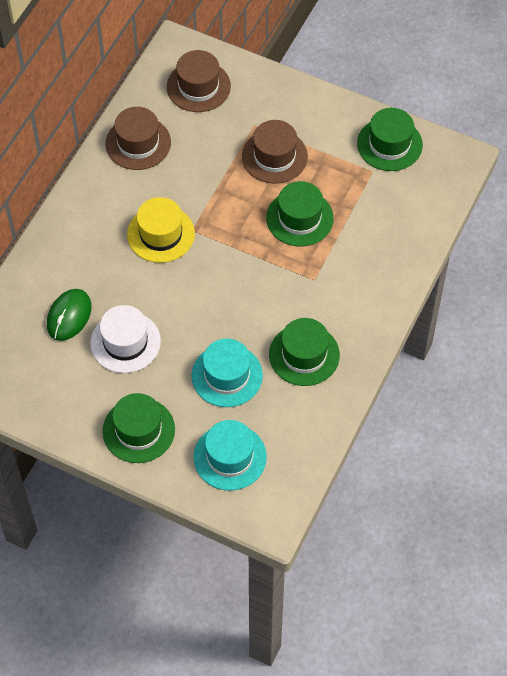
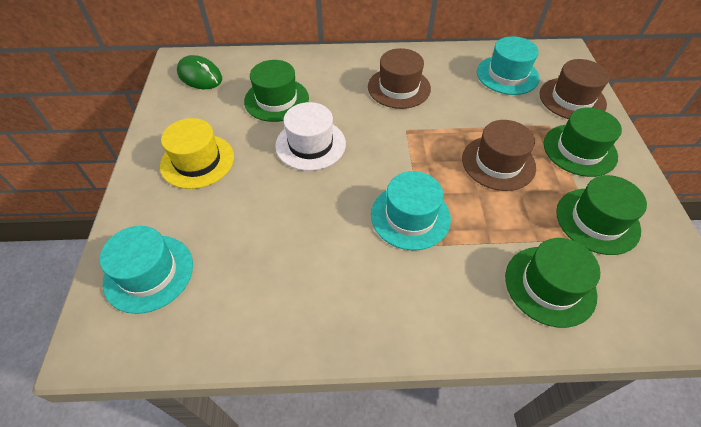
turquoise hat: 2 -> 3

